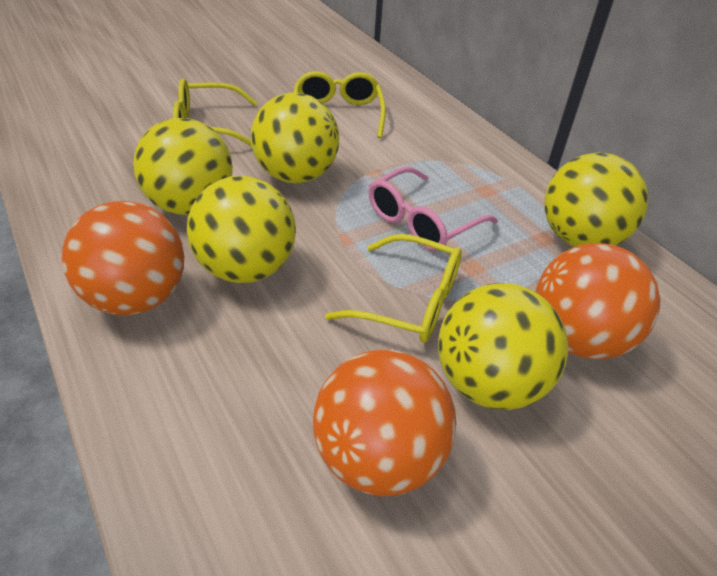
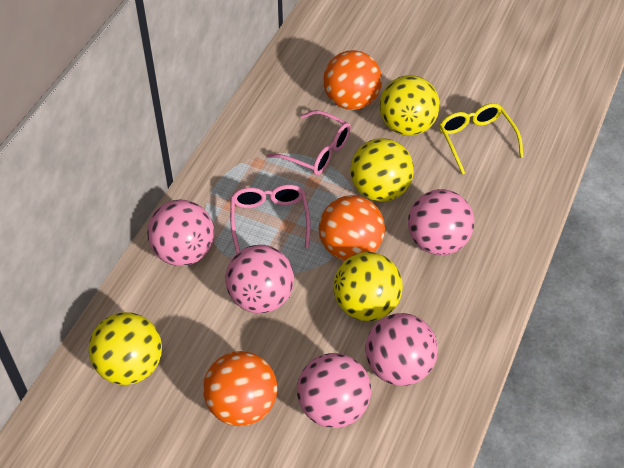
pink ball: 0 -> 5
pink glasses: 1 -> 2
yellow ball: 5 -> 4
yellow glasses: 3 -> 1

